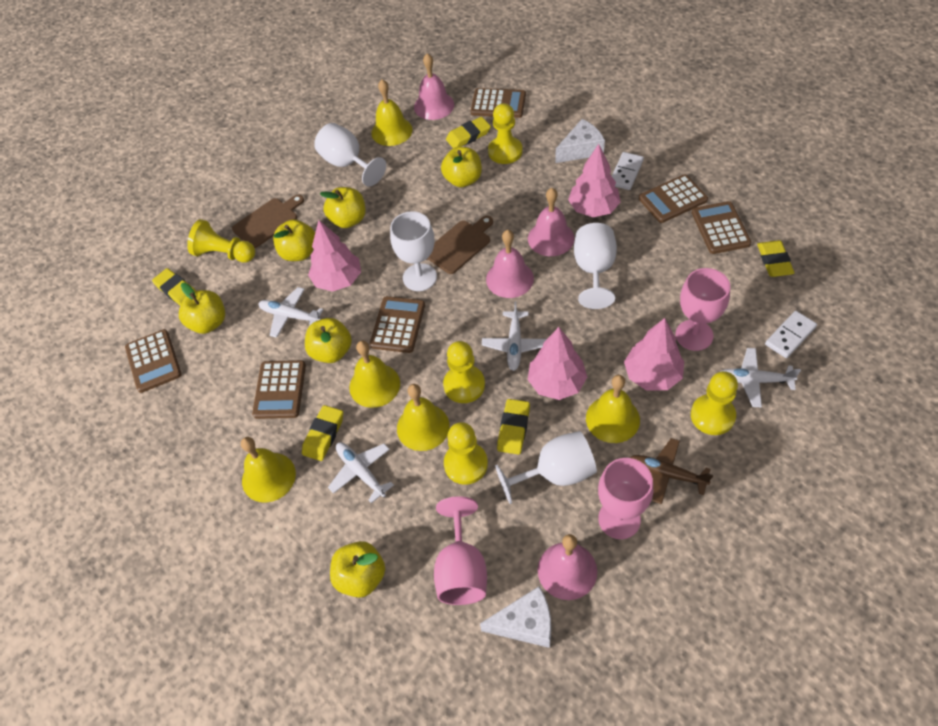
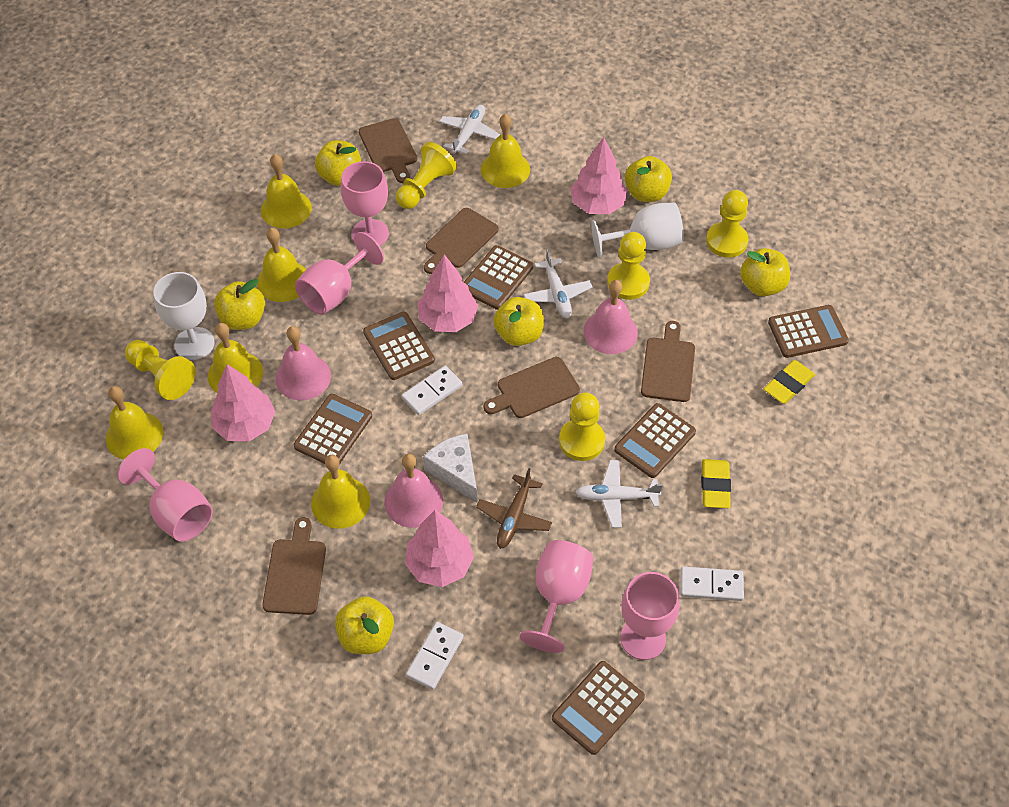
brown cutting board: 2 -> 5
pink bell: 4 -> 3
pink goblet: 3 -> 5
white cheese: 2 -> 1
white domino: 2 -> 3
white goblet: 4 -> 2
white plane: 4 -> 3
yellow bell: 5 -> 6
yellow eraser: 5 -> 2

